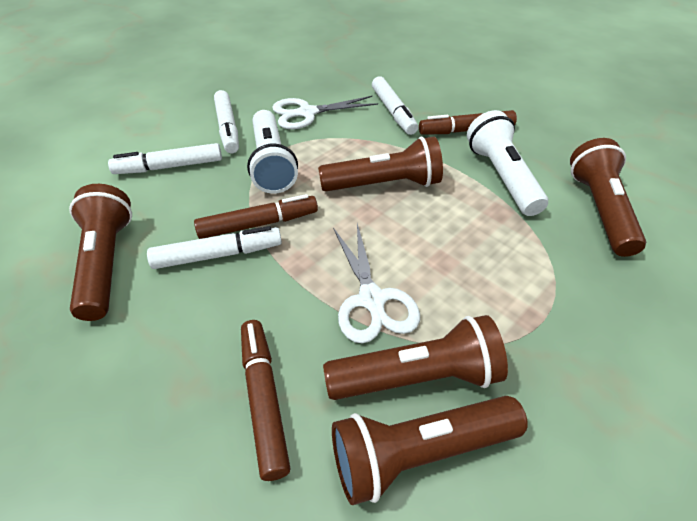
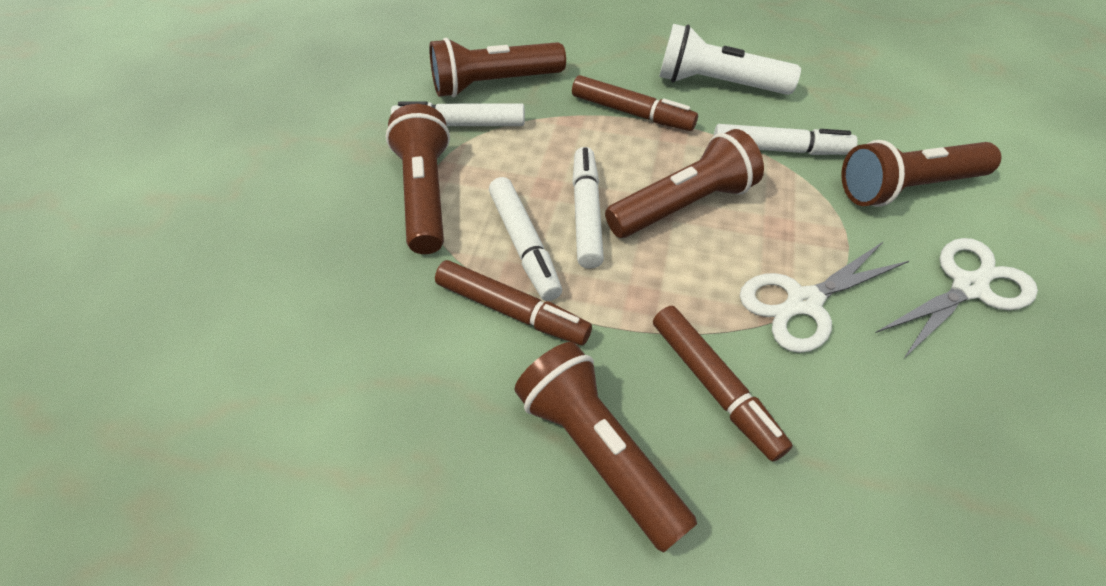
white flashlight: 2 -> 1

